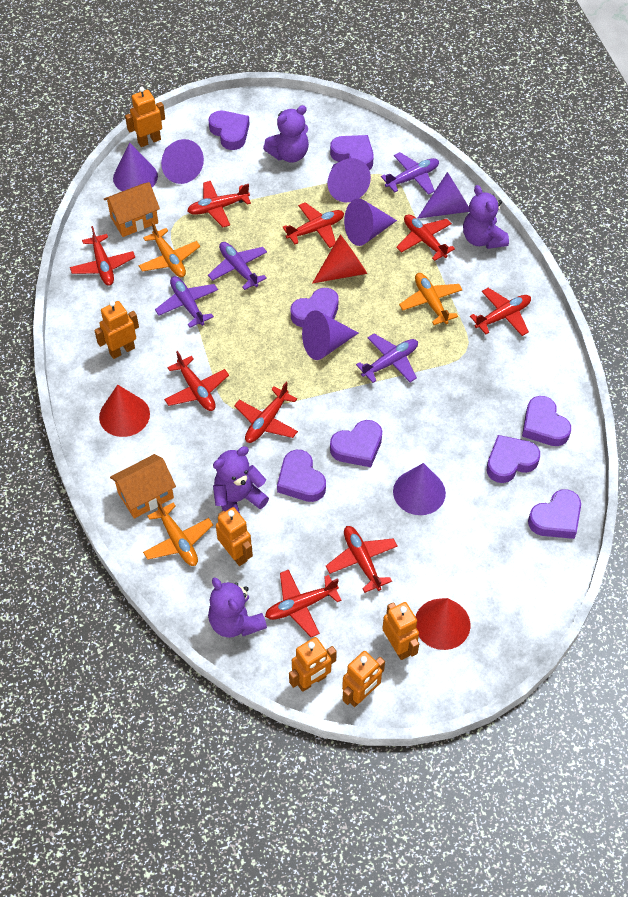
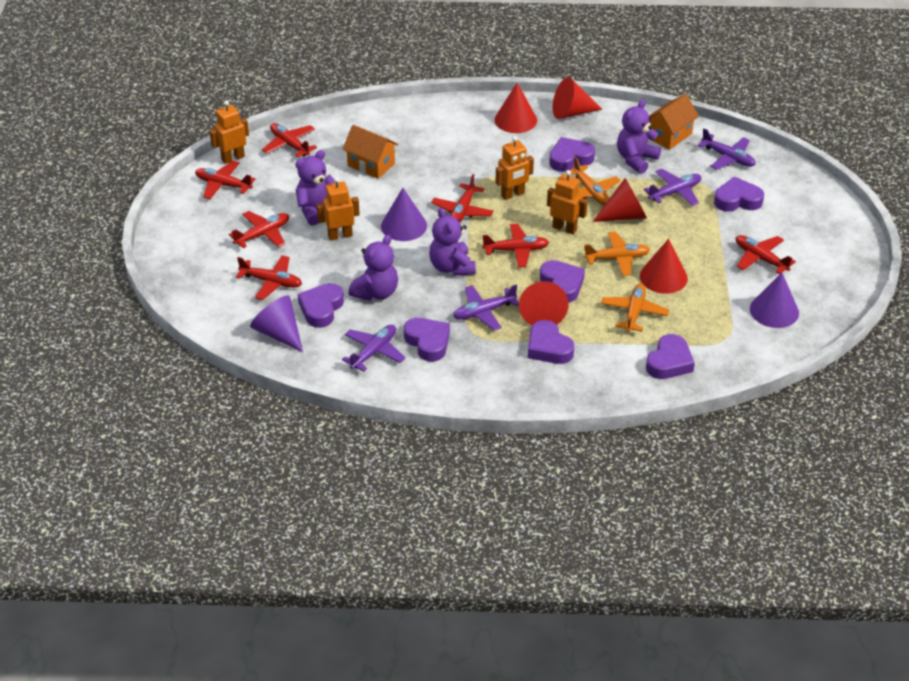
orange robot: 6 -> 4
purple cone: 7 -> 3
purple heart: 8 -> 7
red cone: 3 -> 5
red plane: 9 -> 7

